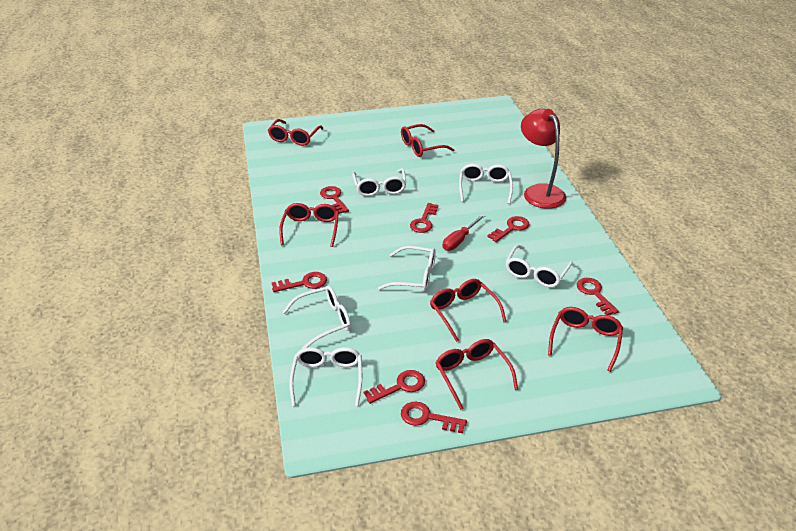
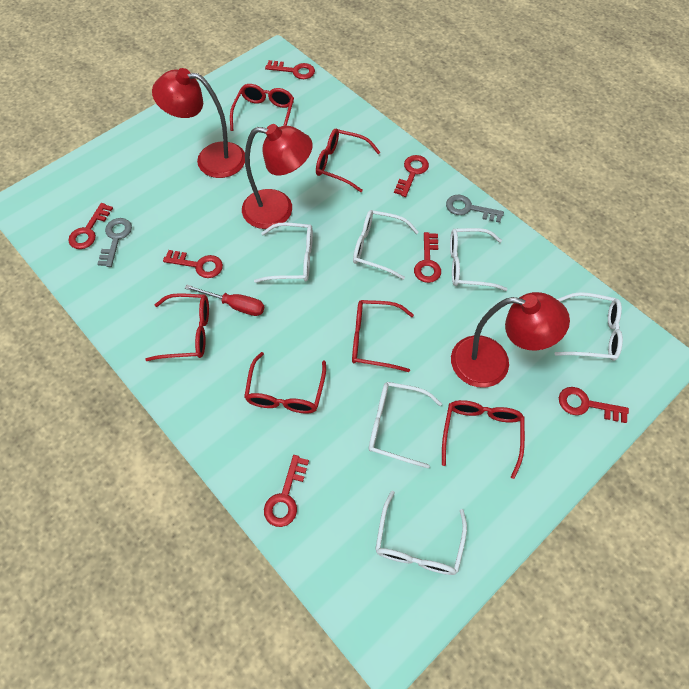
grey key: 0 -> 2
red lamp: 1 -> 3

